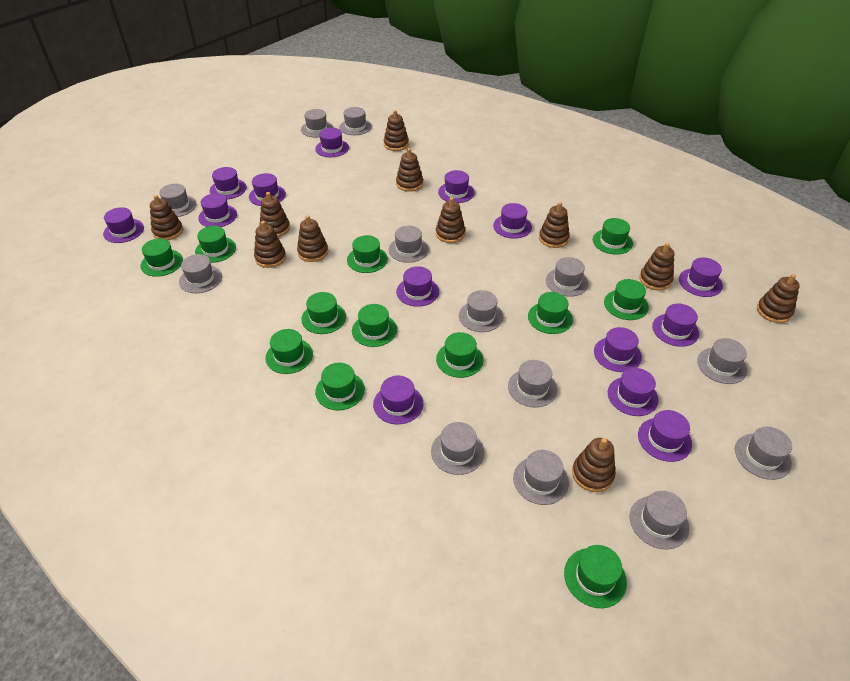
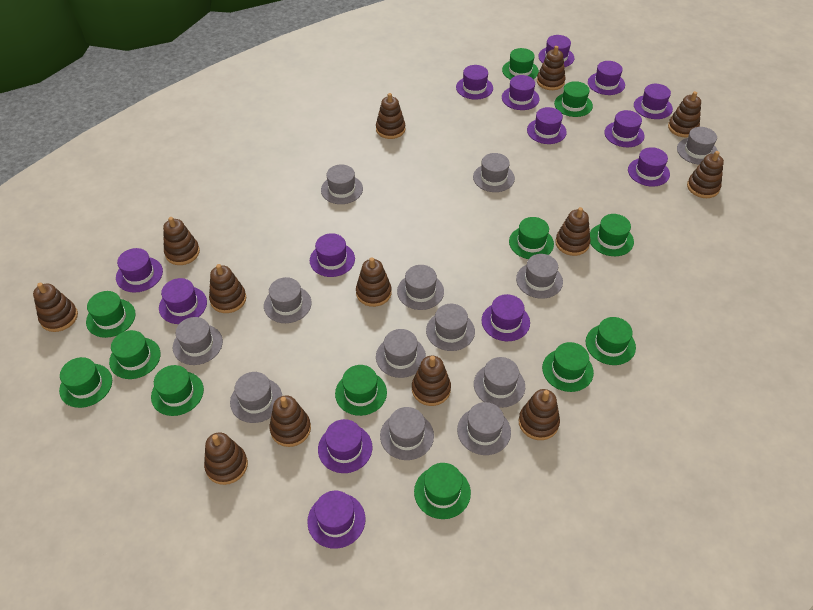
brown stacking toy: 11 -> 13

